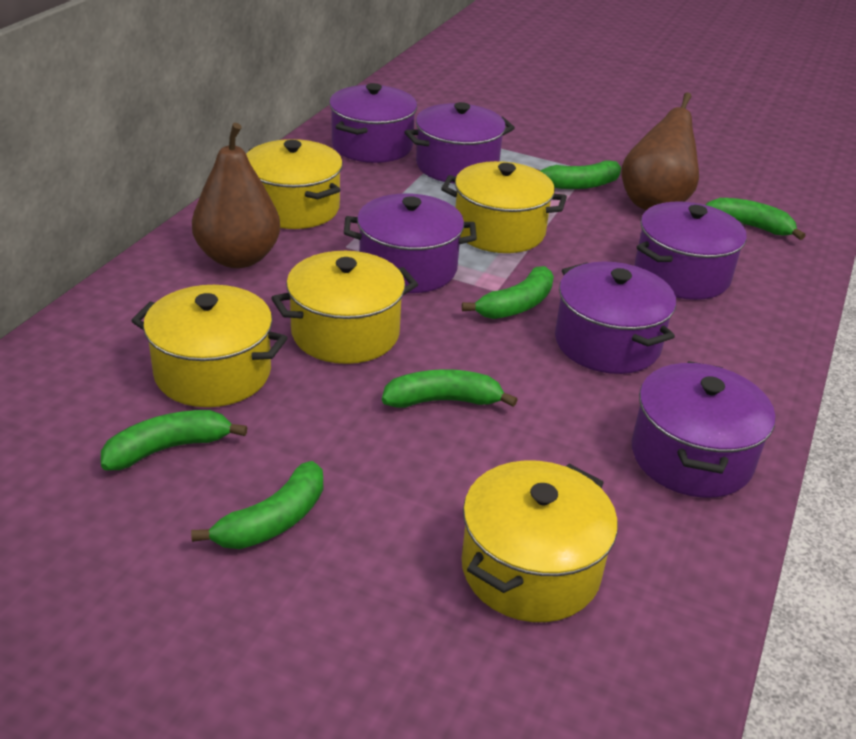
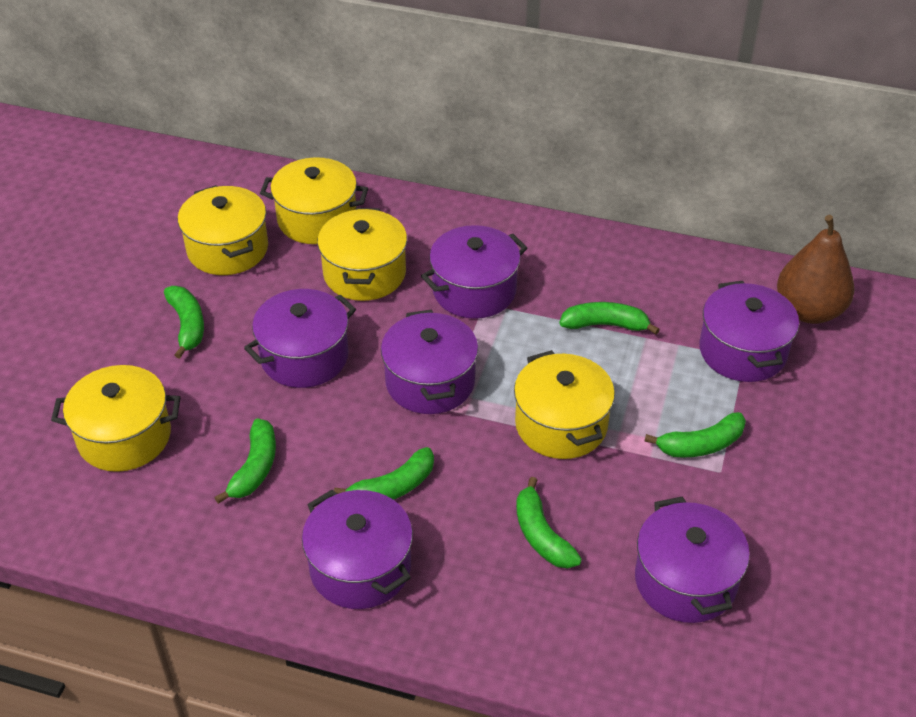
brown pear: 2 -> 1

